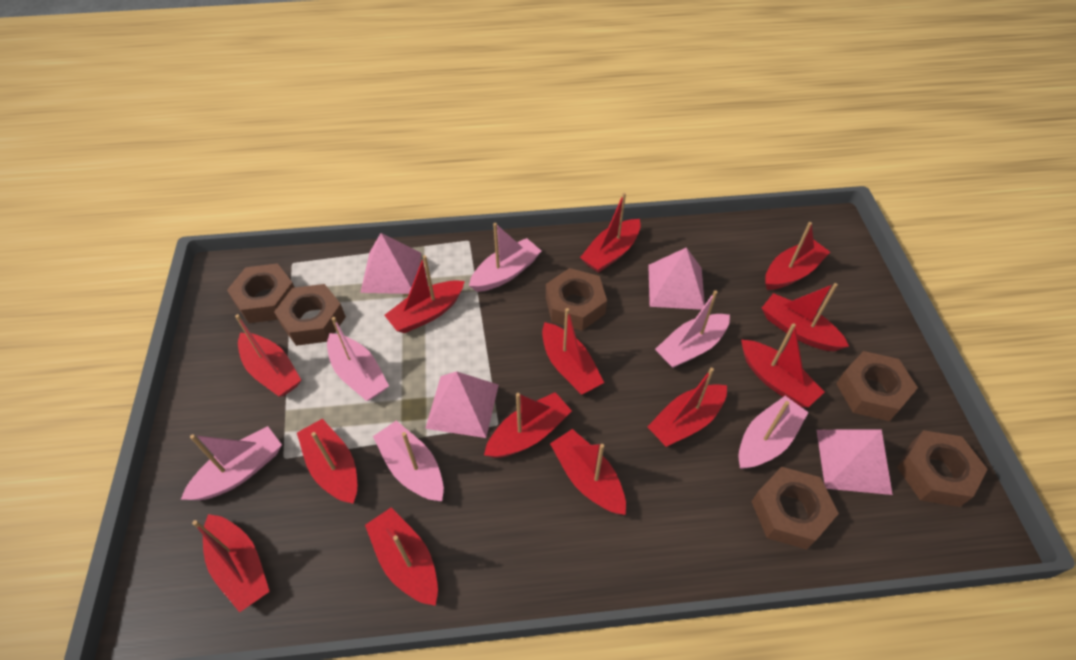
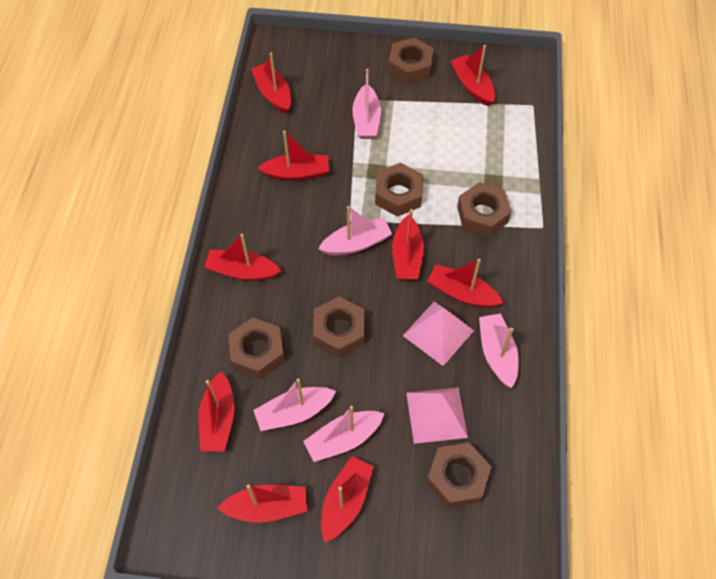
pink boat: 6 -> 5
pink pyramid: 4 -> 2
red boat: 13 -> 9

